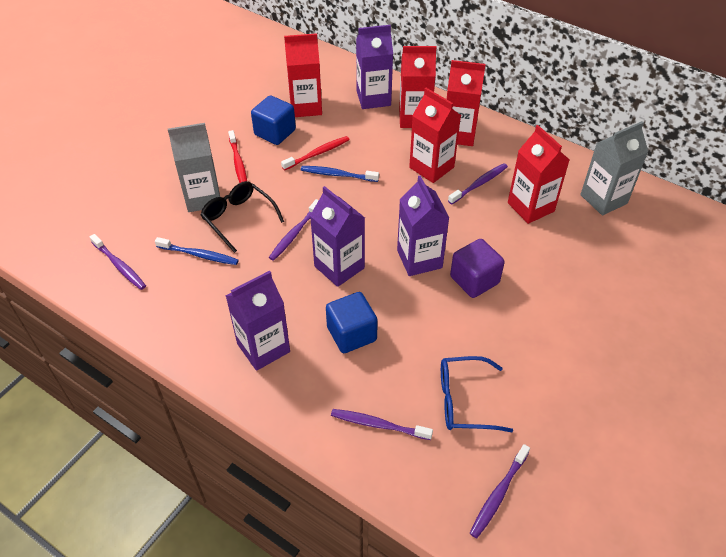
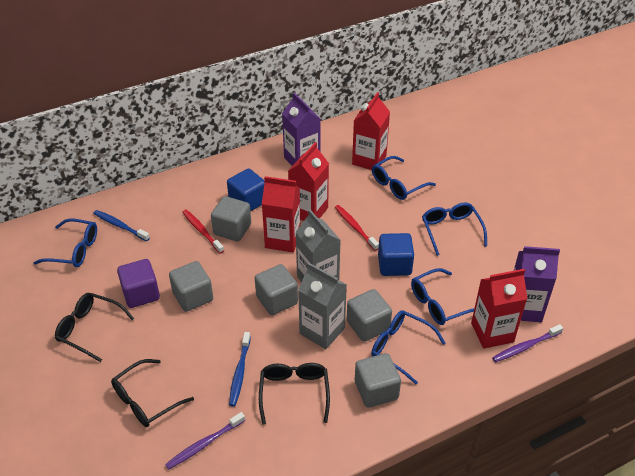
black glasses: 1 -> 3
blue glasses: 1 -> 5
grey cube: 0 -> 5
purple carton: 4 -> 2
purple toothbrush: 5 -> 2
red carton: 5 -> 4

